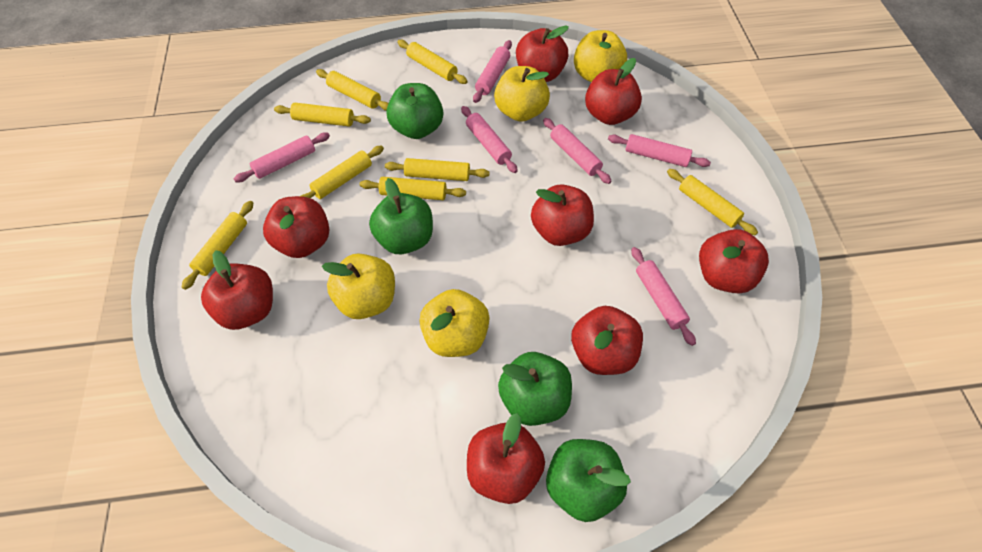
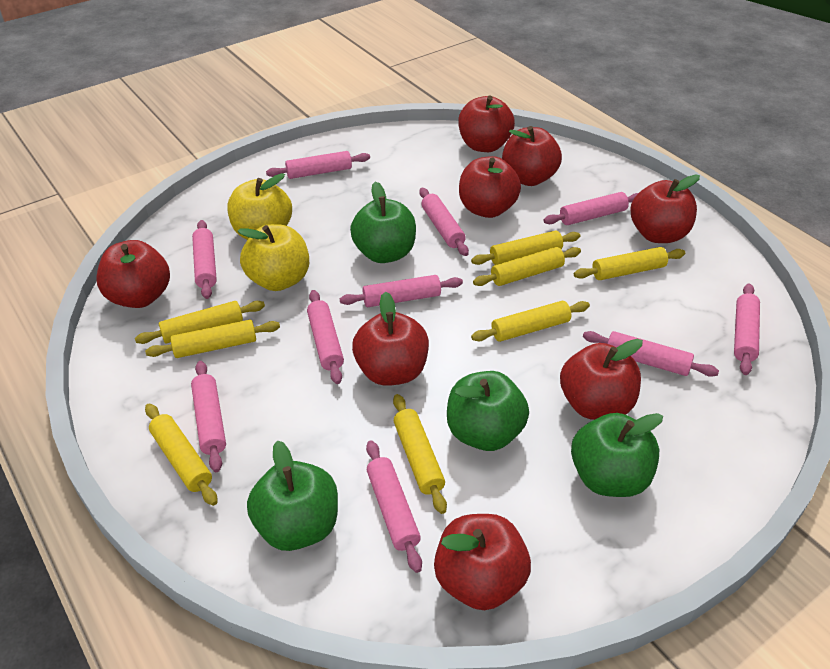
pink rolling pin: 6 -> 10
yellow apple: 4 -> 2

